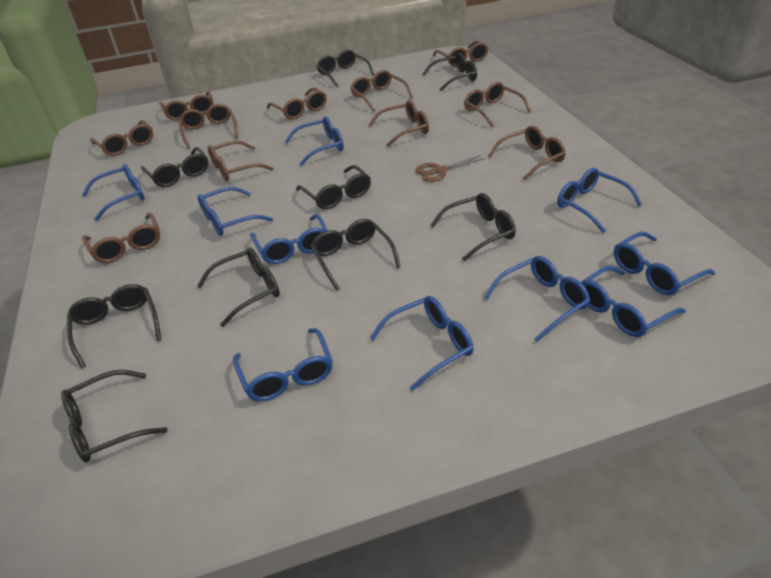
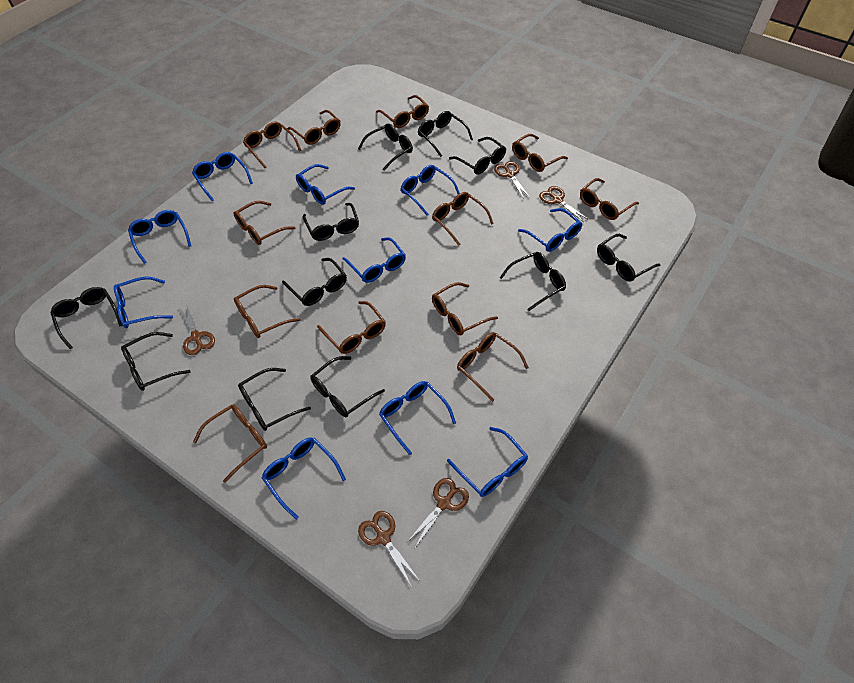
black glasses: 9 -> 11
brown glasses: 11 -> 12
brown scissors: 1 -> 5

